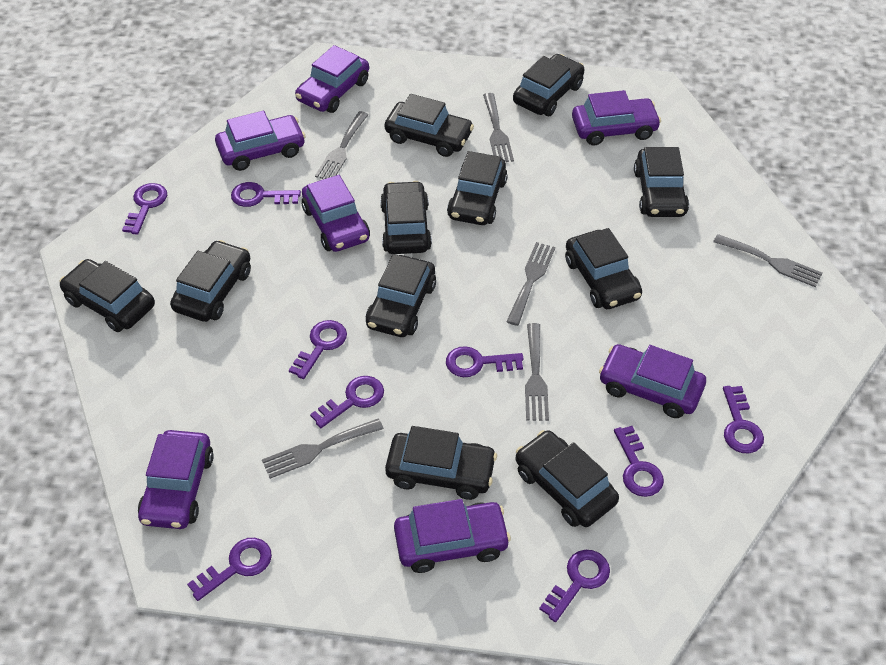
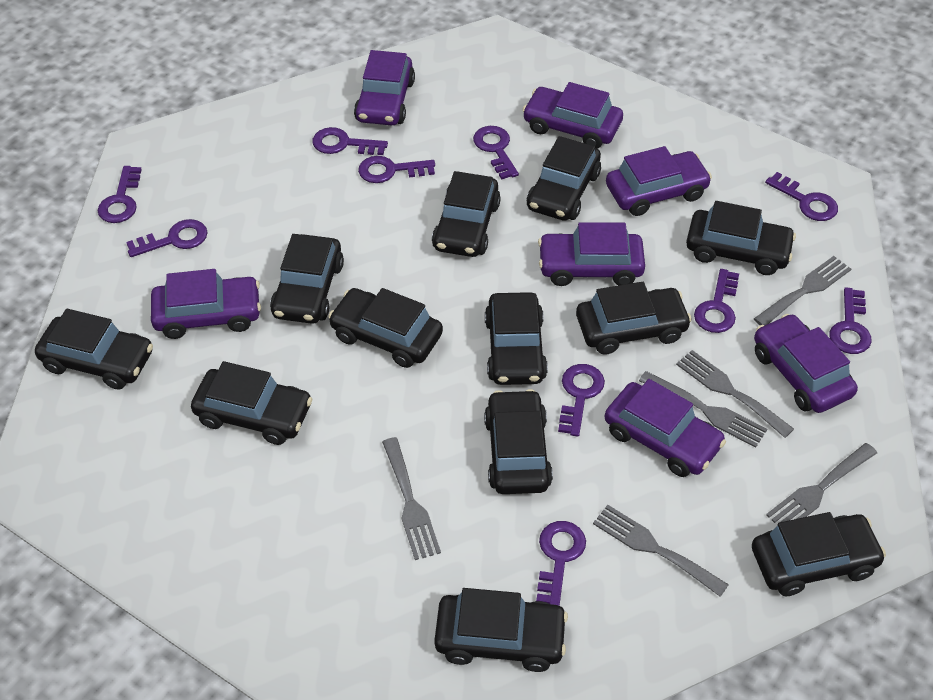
black car: 11 -> 12
purple key: 9 -> 10

